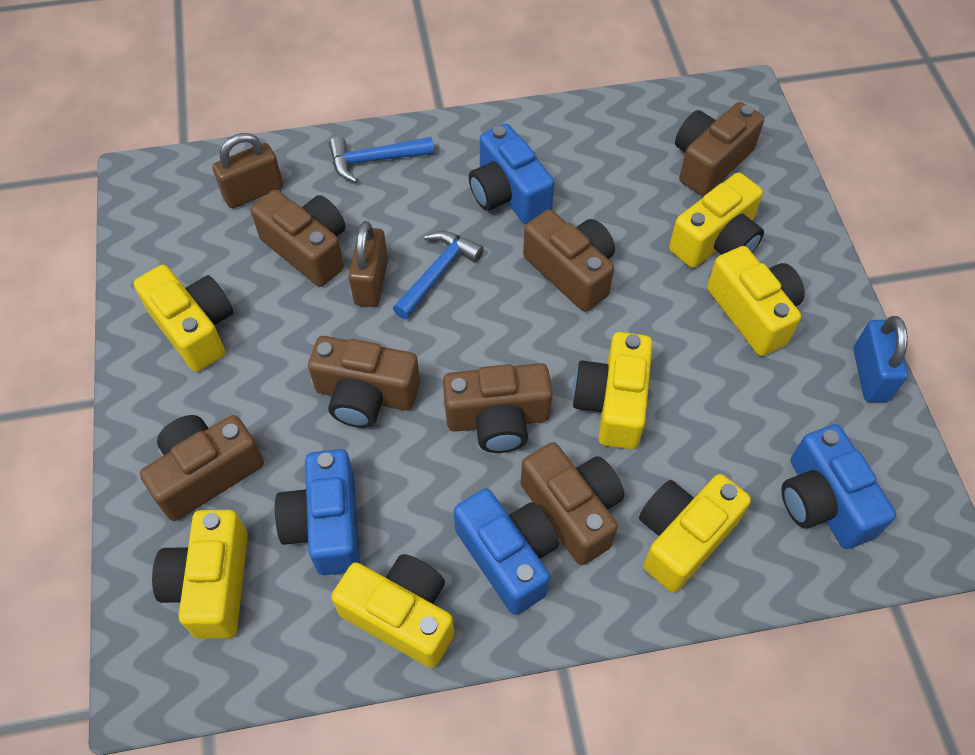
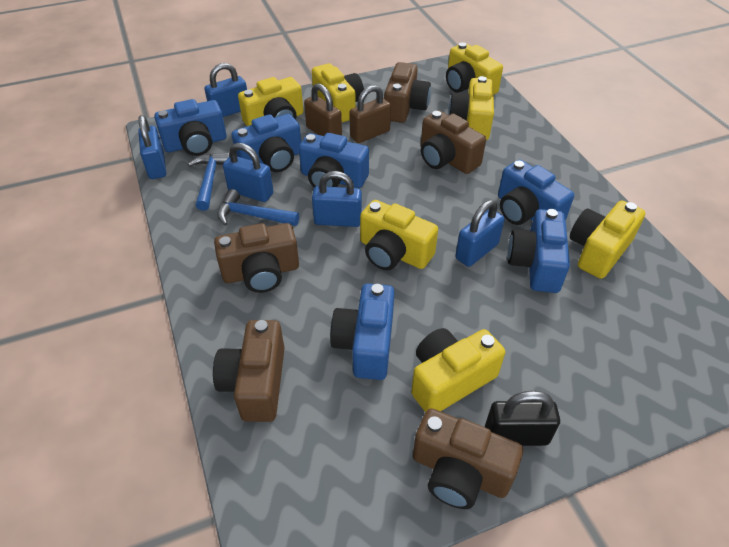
black padlock: 0 -> 1
blue camera: 4 -> 6
blue padlock: 1 -> 5
brown camera: 7 -> 5

